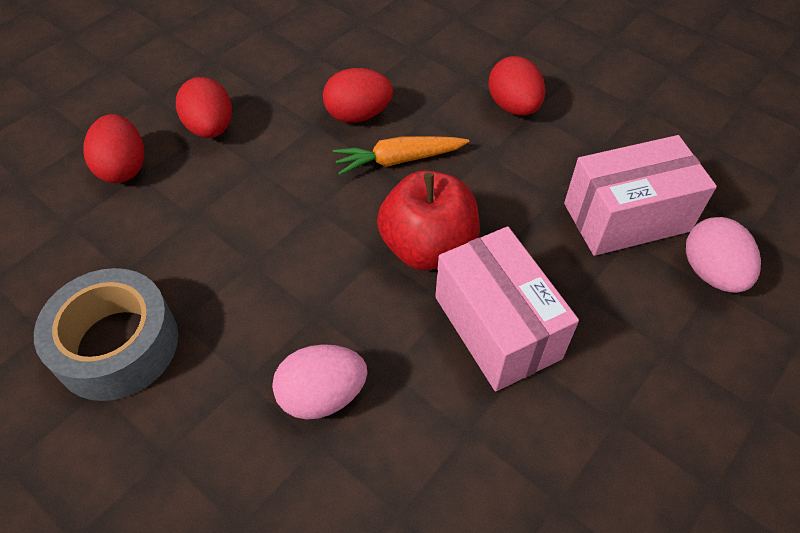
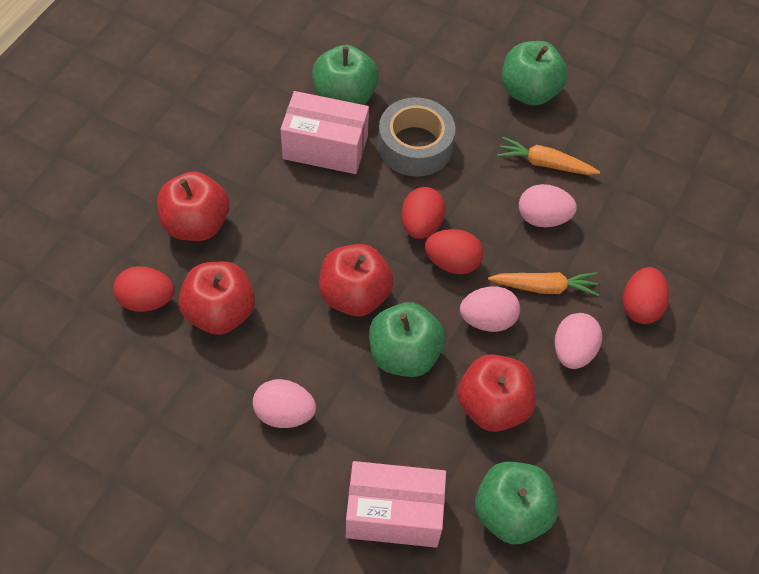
green apple: 0 -> 4
orange carrot: 1 -> 2
pink egg: 2 -> 4
red apple: 1 -> 4

